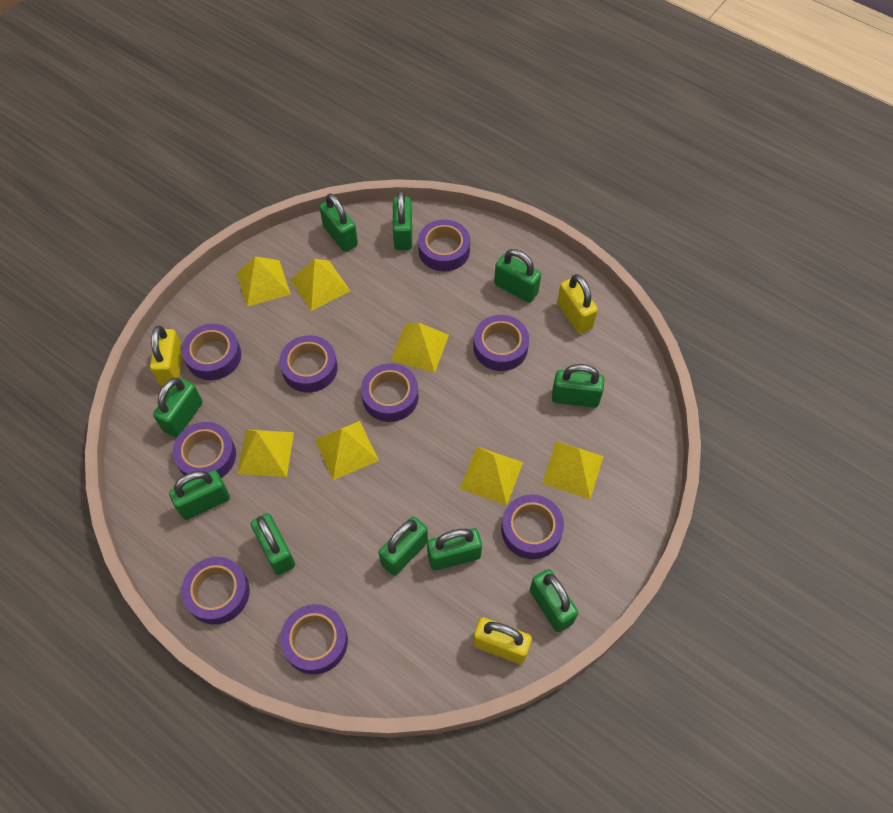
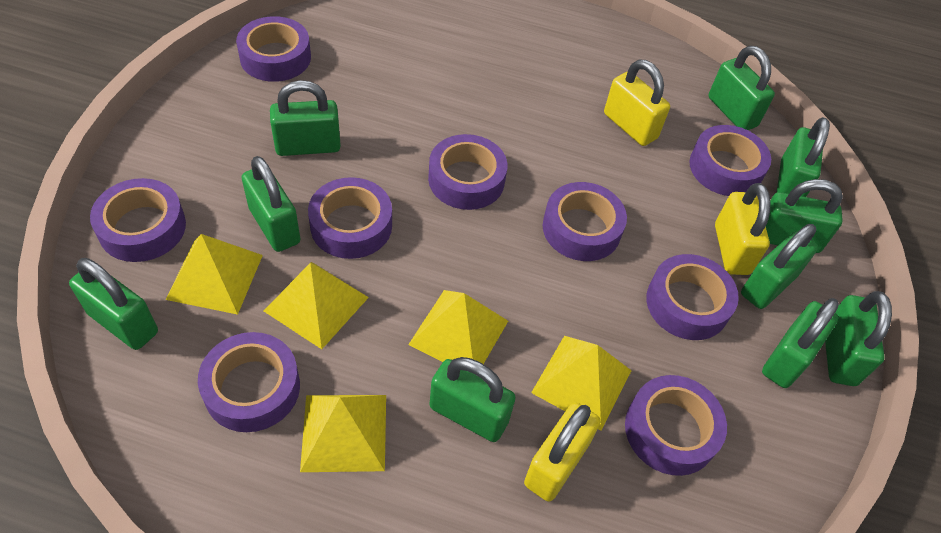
yellow pyramid: 7 -> 5

